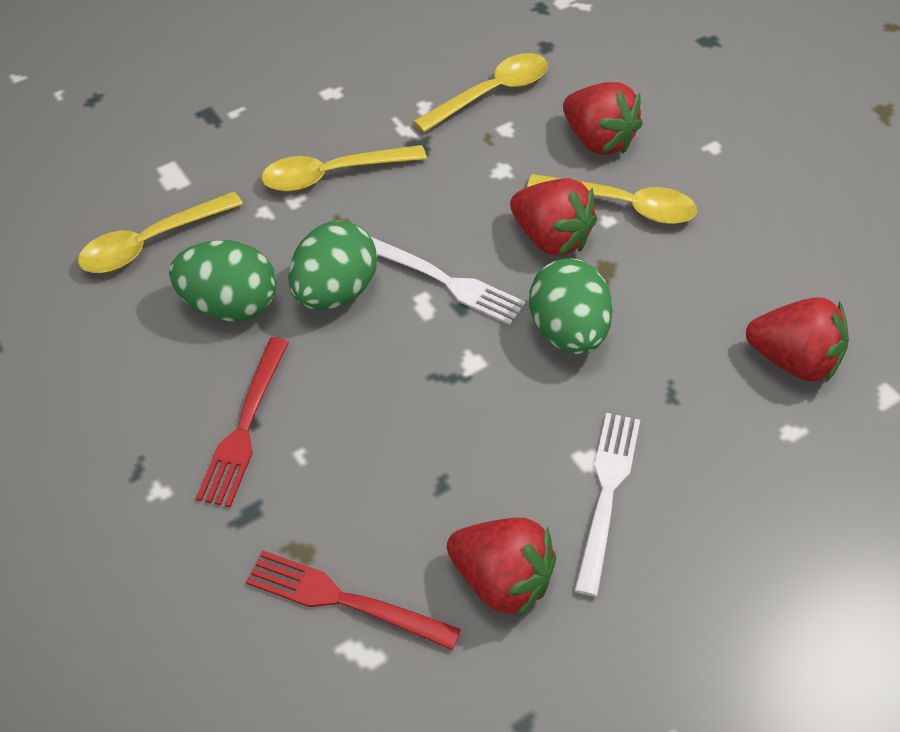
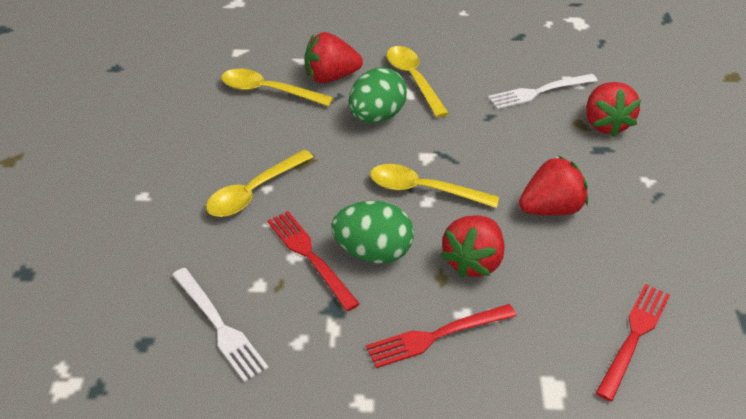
green egg: 3 -> 2
red fork: 2 -> 3

